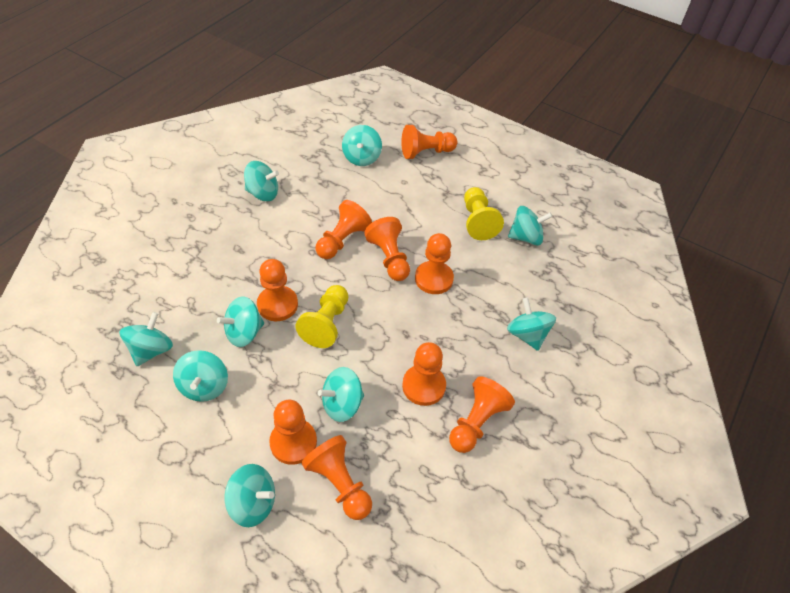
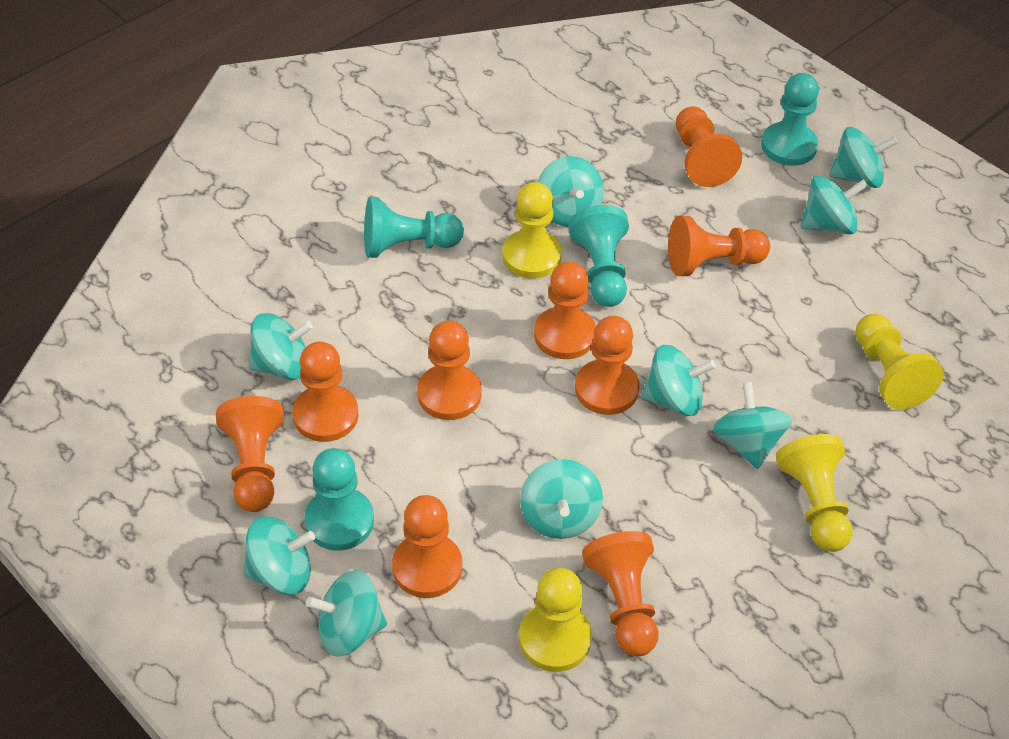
turquoise pawn: 0 -> 4
yellow pawn: 2 -> 4

